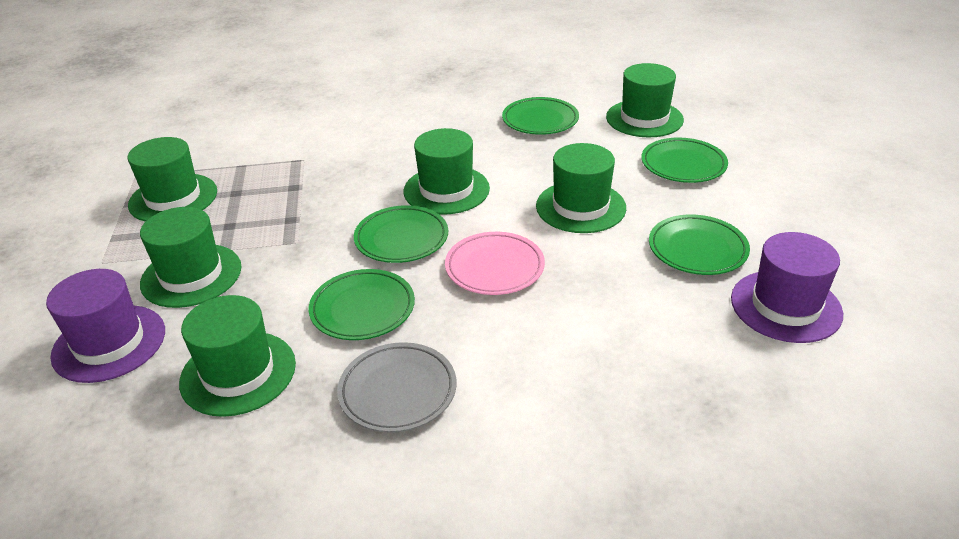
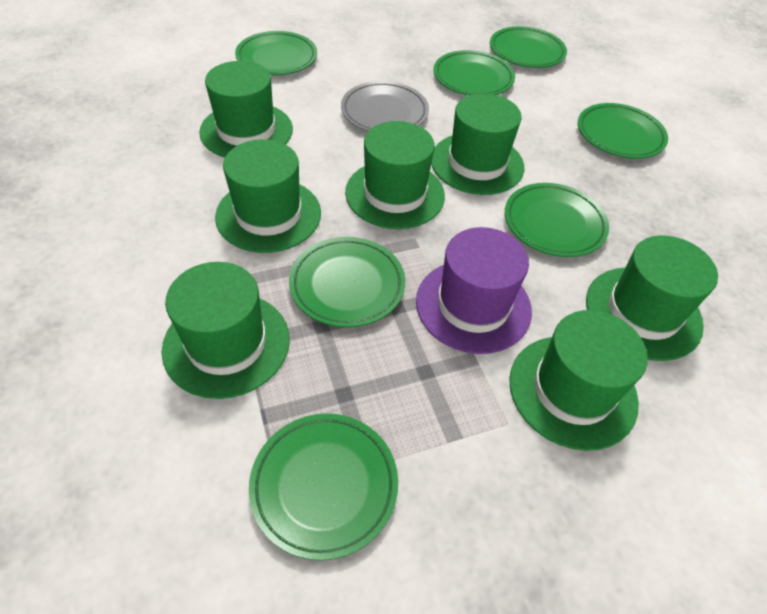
green hat: 6 -> 7
green plate: 5 -> 7
pink plate: 1 -> 0
purple hat: 2 -> 1

